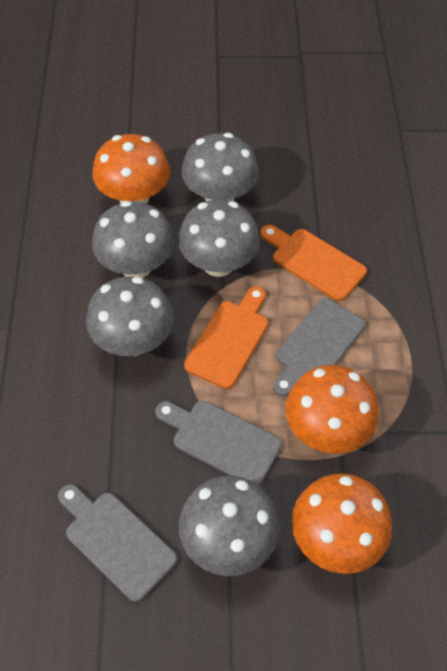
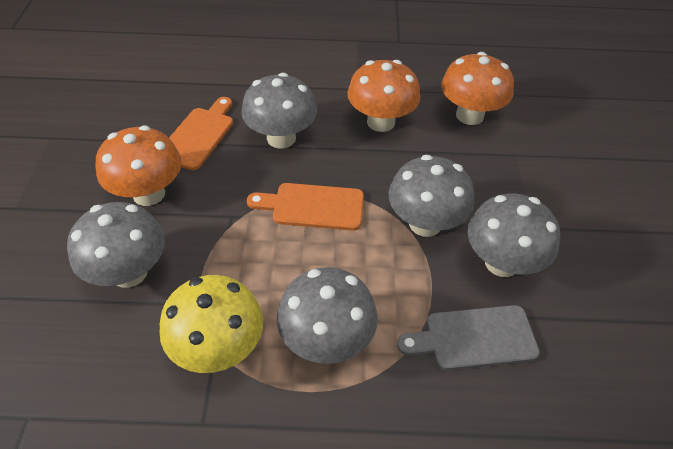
grey cutting board: 3 -> 1
yellow mushroom: 0 -> 1

